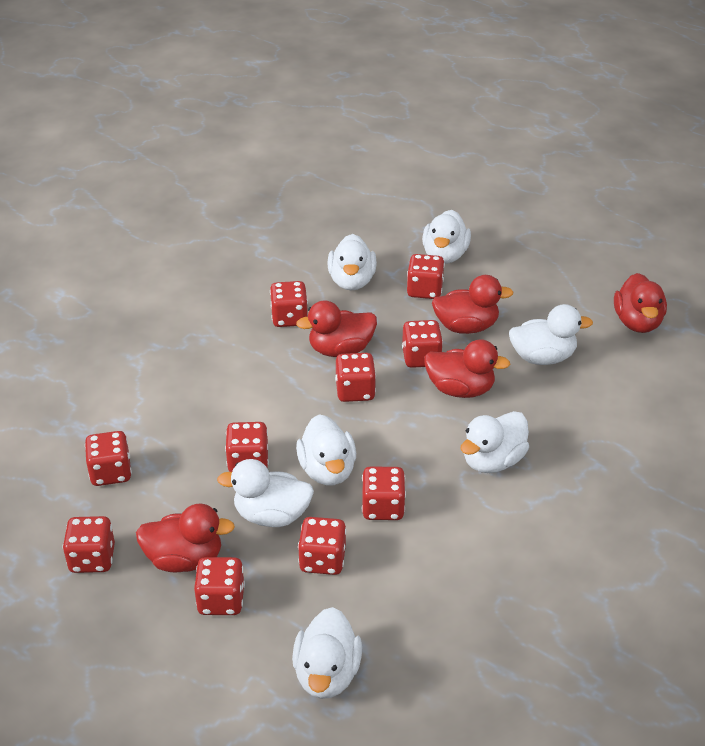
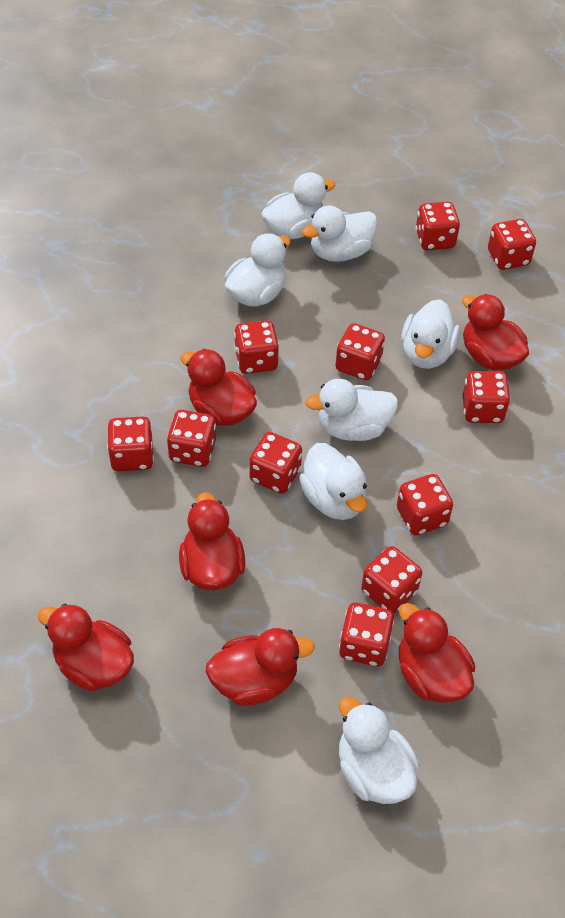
red dice: 10 -> 11
red duck: 5 -> 6

